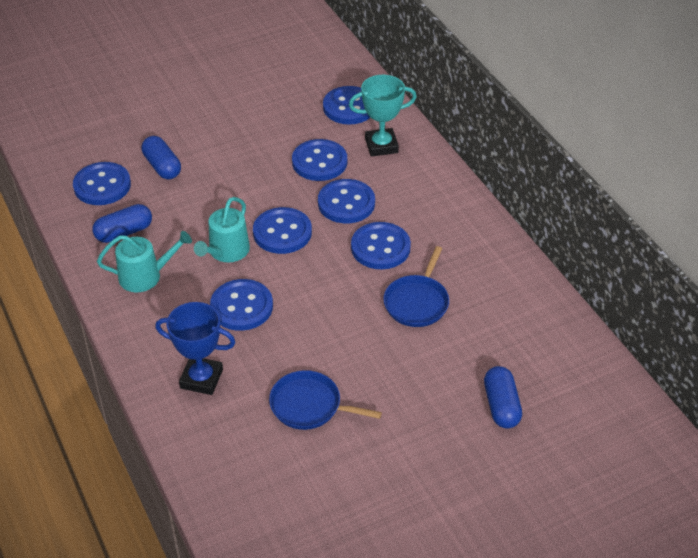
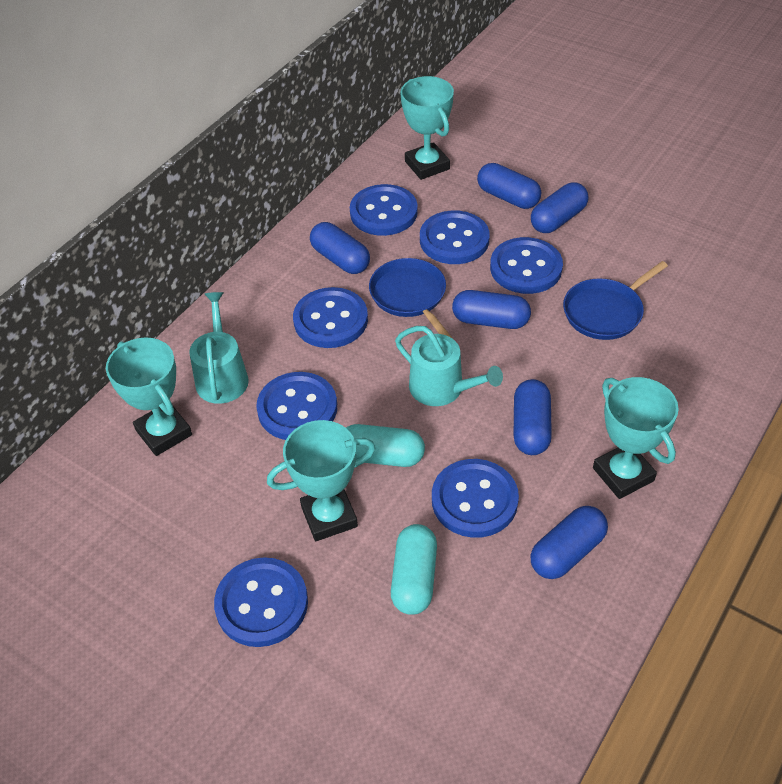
blue capsule: 3 -> 6
blue trophy: 1 -> 0
turquoise capsule: 0 -> 2
turquoise trophy: 1 -> 4

